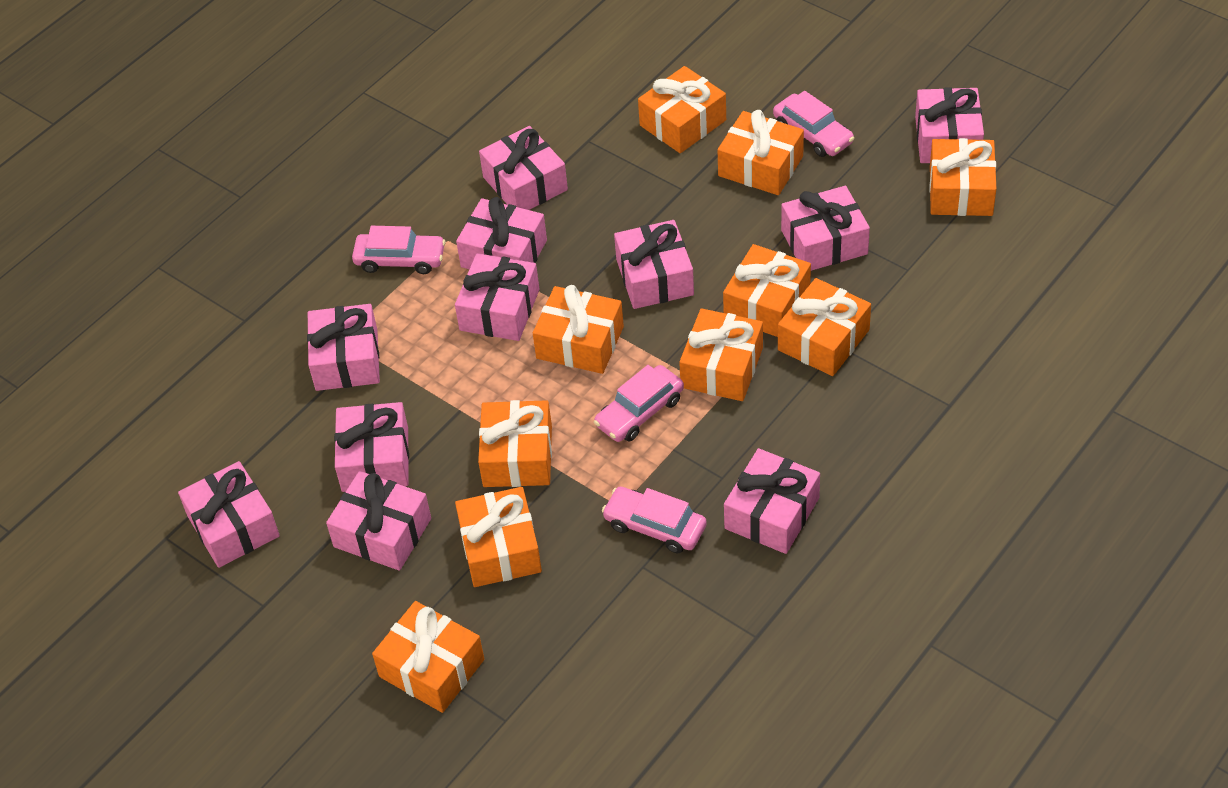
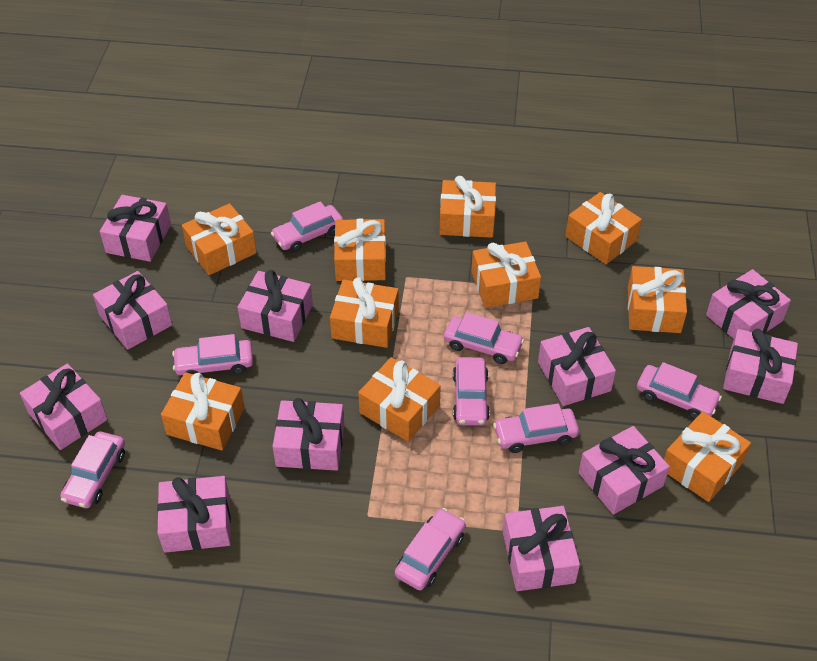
pink car: 4 -> 8

